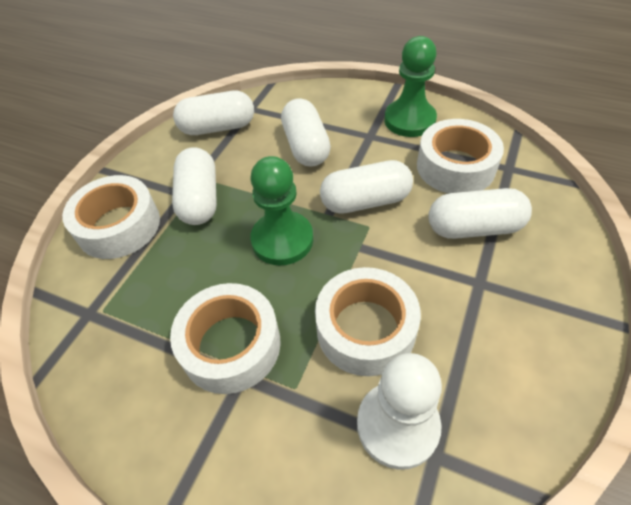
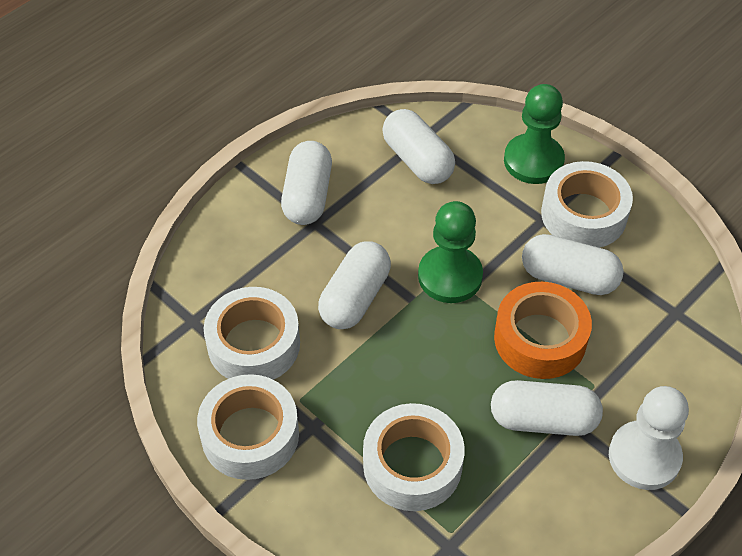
orange tape: 0 -> 1

